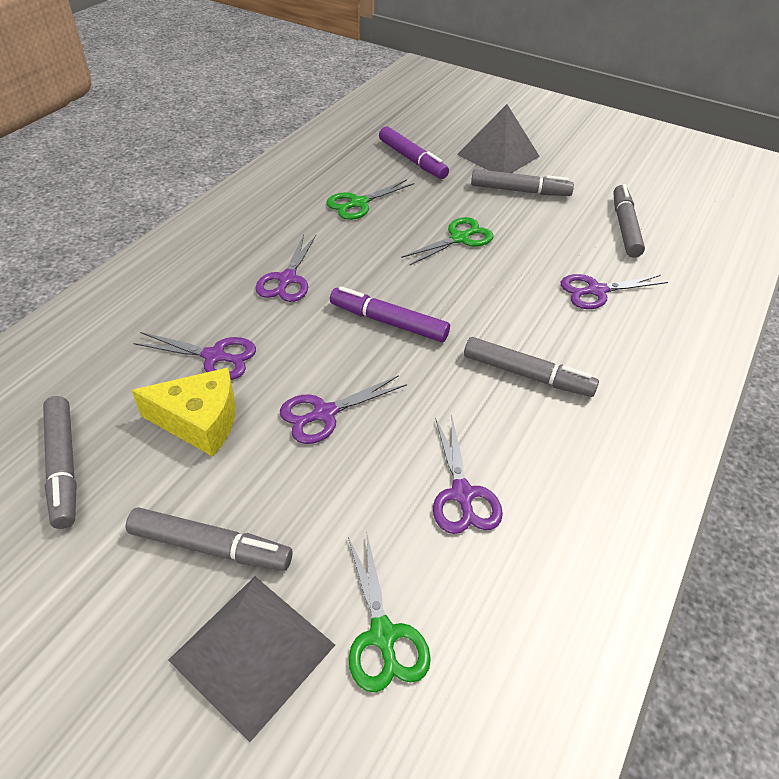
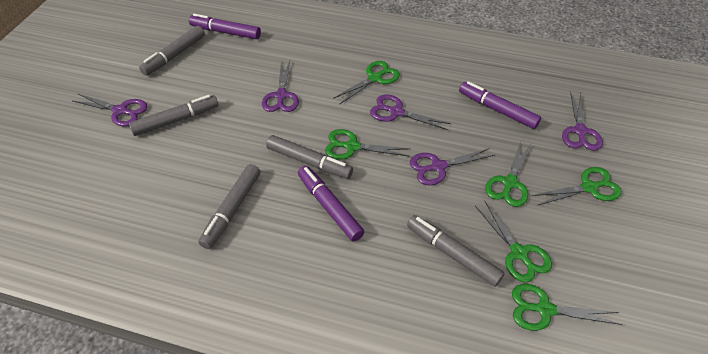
green scissors: 3 -> 6
grey pyramid: 2 -> 0
purple marker: 2 -> 3
yellow cheese: 1 -> 0

